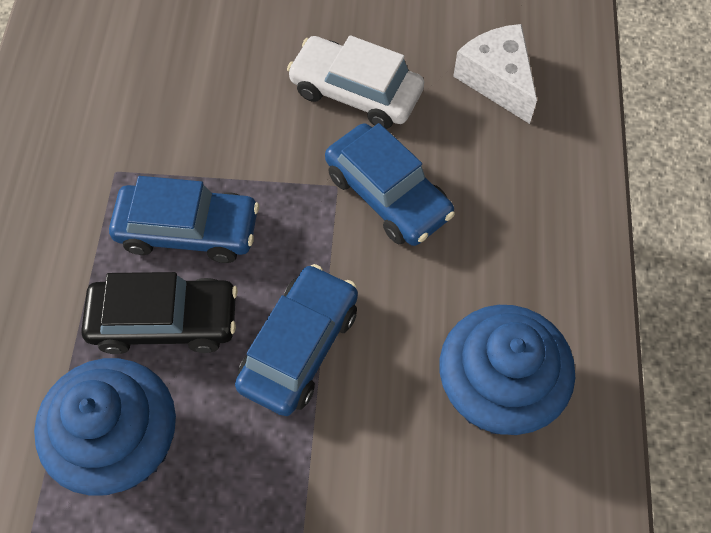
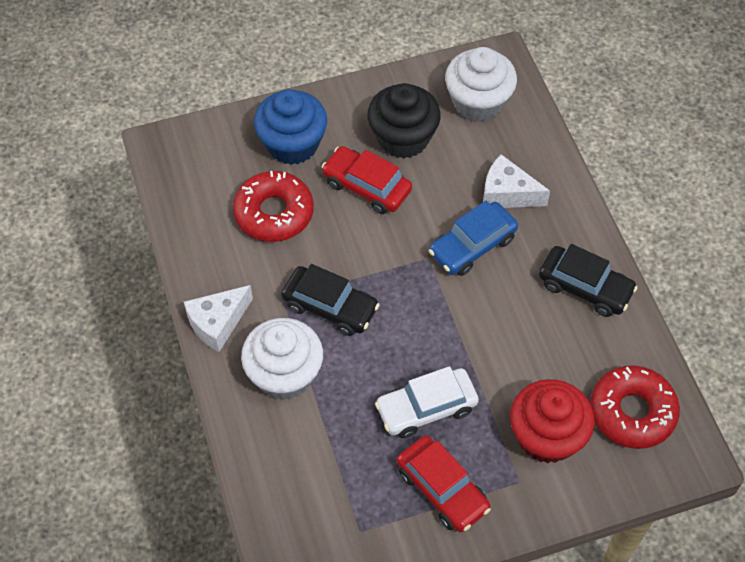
black car: 1 -> 2
black cupcake: 0 -> 1
blue car: 3 -> 1
blue cupcake: 2 -> 1
red car: 0 -> 2
red cupcake: 0 -> 1
red donut: 0 -> 2
white cheese: 1 -> 2
white cupcake: 0 -> 2

